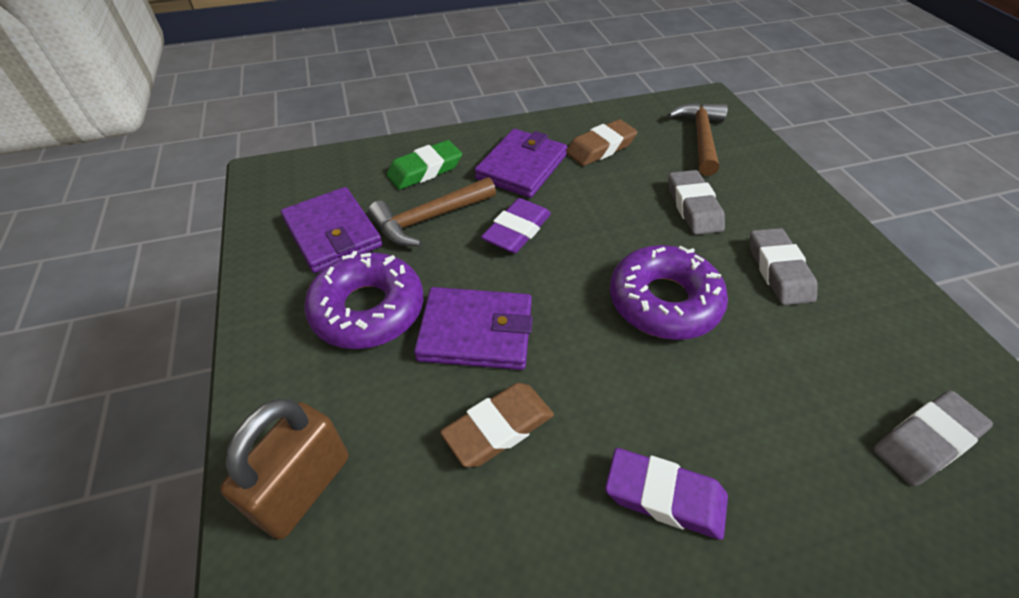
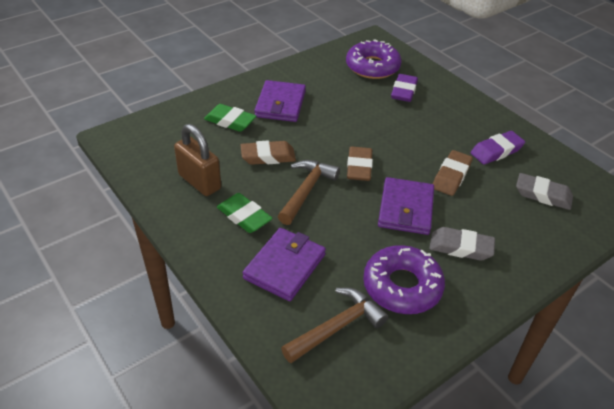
brown eraser: 2 -> 3
green eraser: 1 -> 2
grey eraser: 3 -> 2

